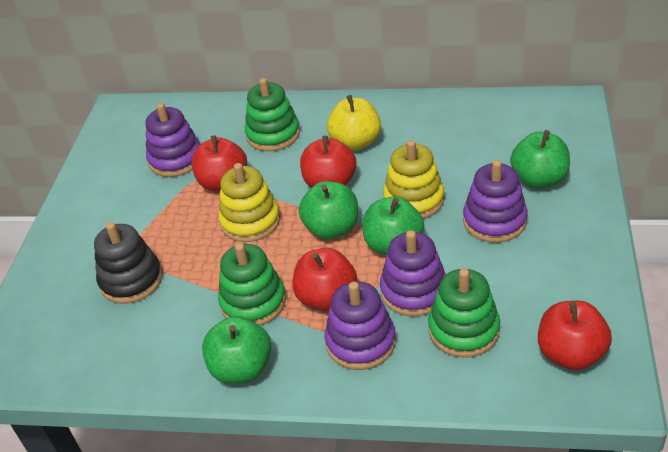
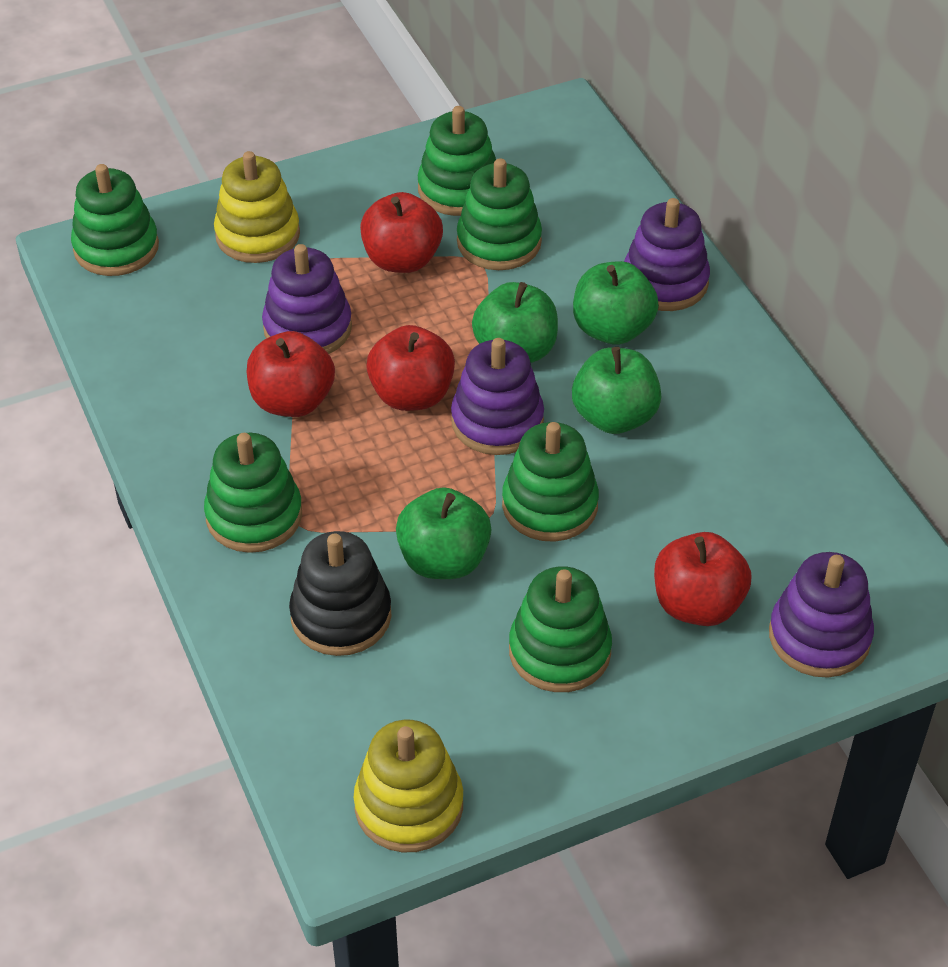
green stacking toy: 3 -> 6
yellow apple: 1 -> 0

